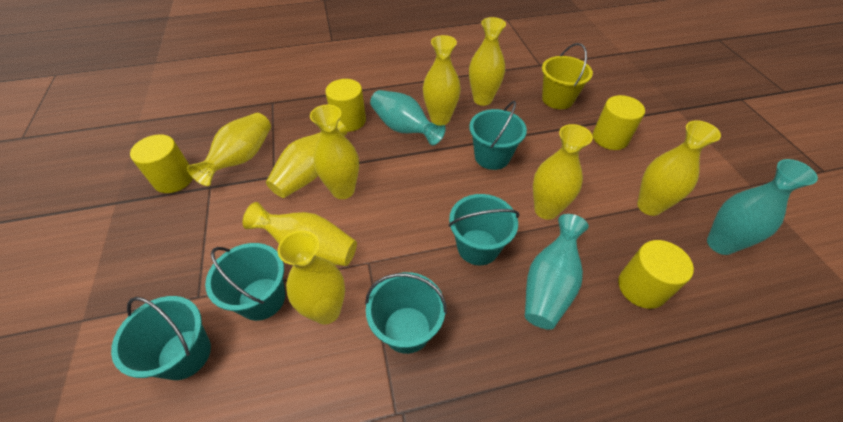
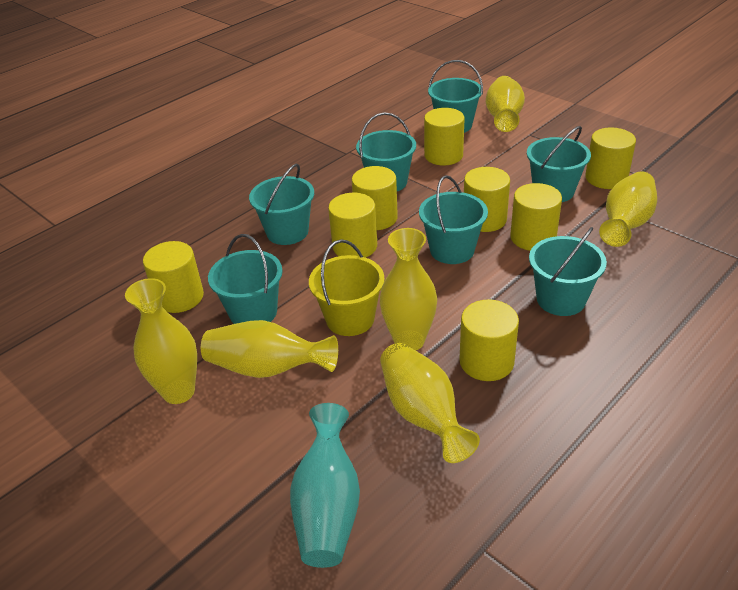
turquoise bucket: 5 -> 7
turquoise vase: 3 -> 1
yellow cylinder: 4 -> 8
yellow vase: 9 -> 6

